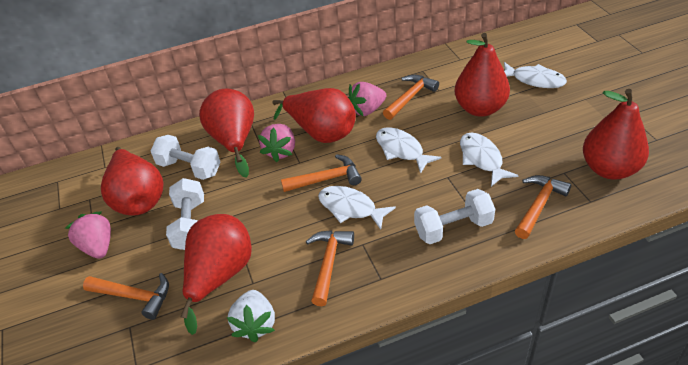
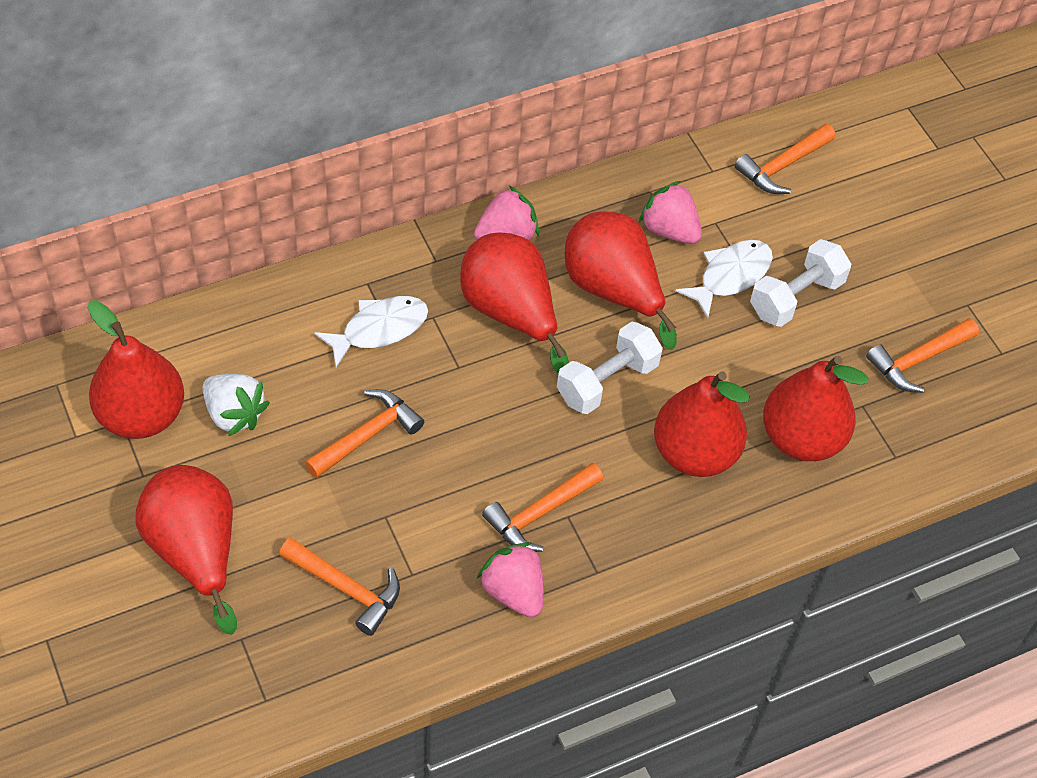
white dumbbell: 3 -> 2
white fish: 4 -> 2

